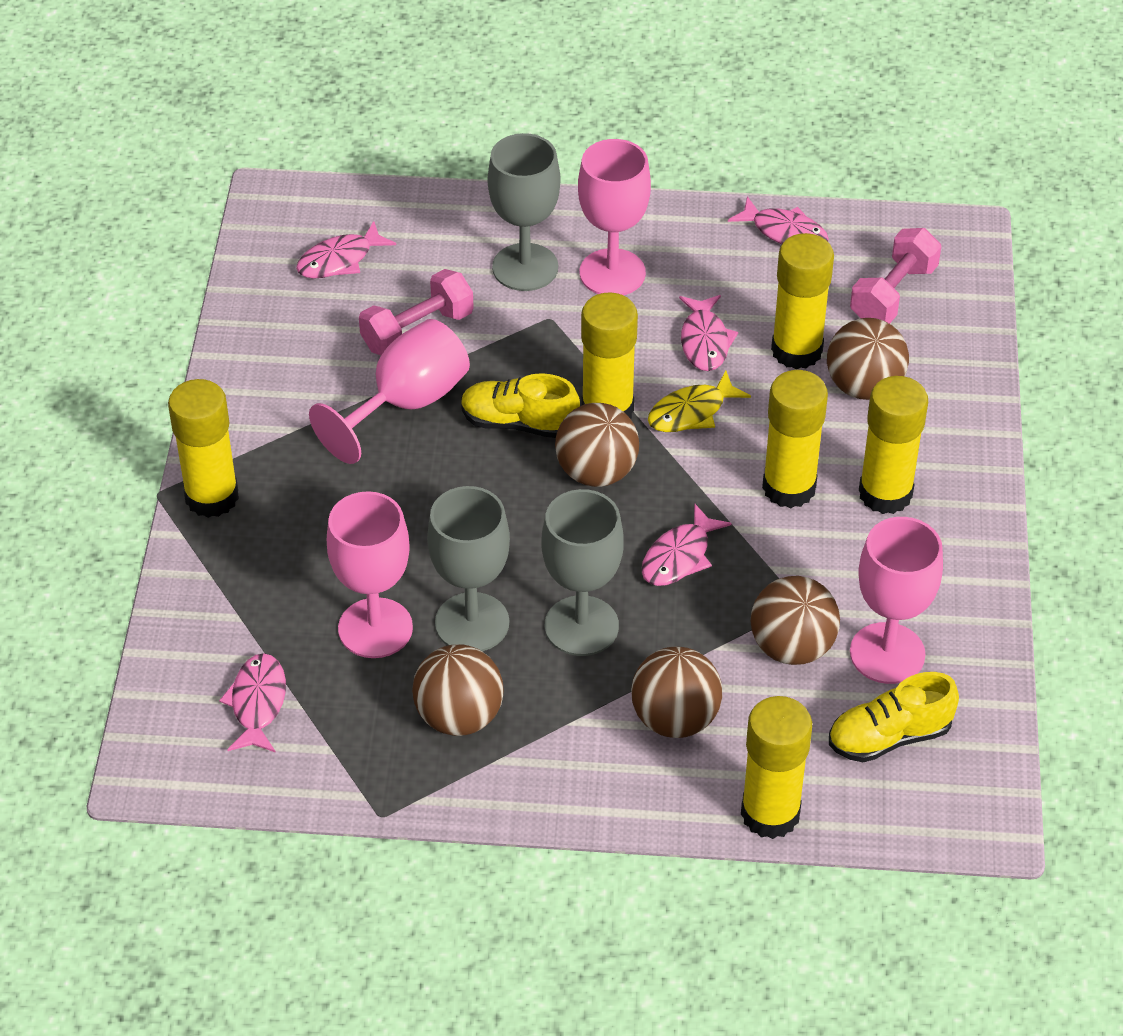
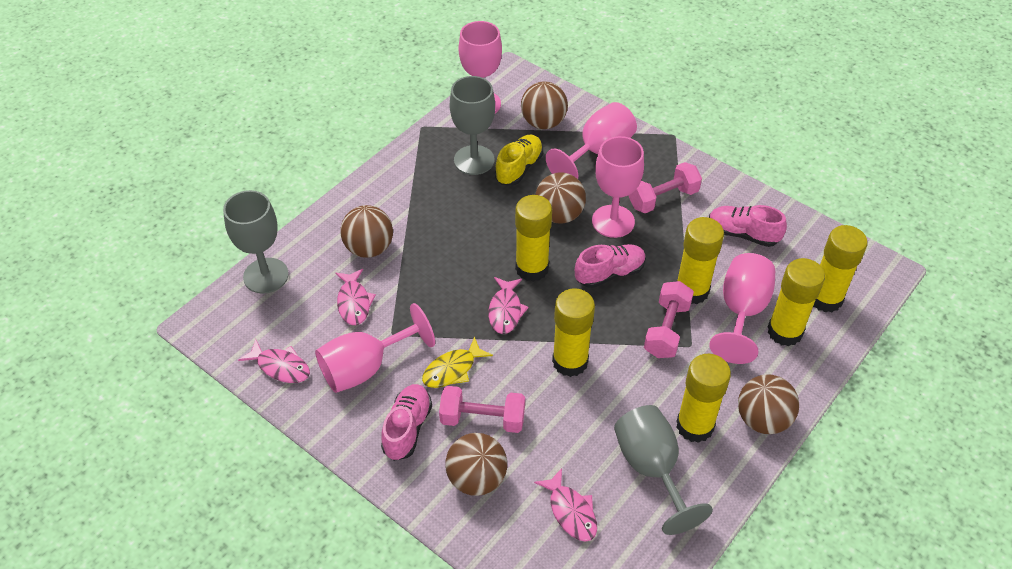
pink dumbbell: 2 -> 3
pink fish: 5 -> 4
pink goblet: 4 -> 5
pink shoe: 0 -> 3
yellow shoe: 2 -> 1

